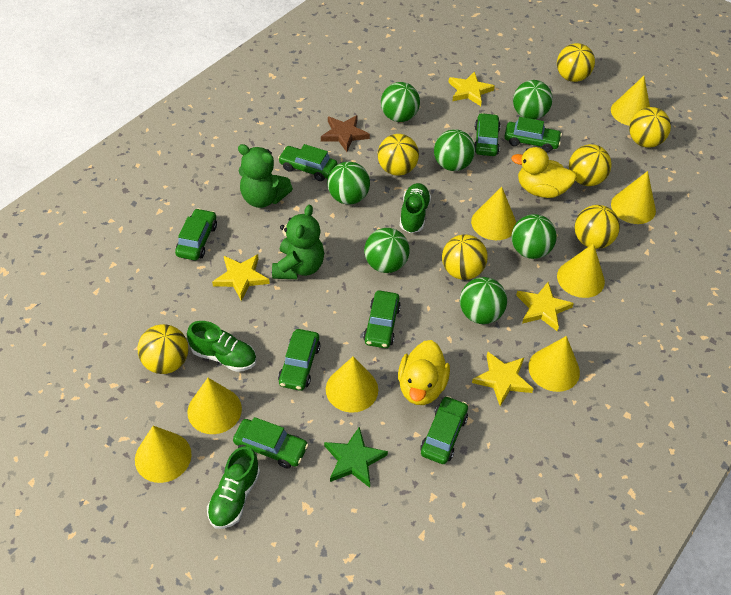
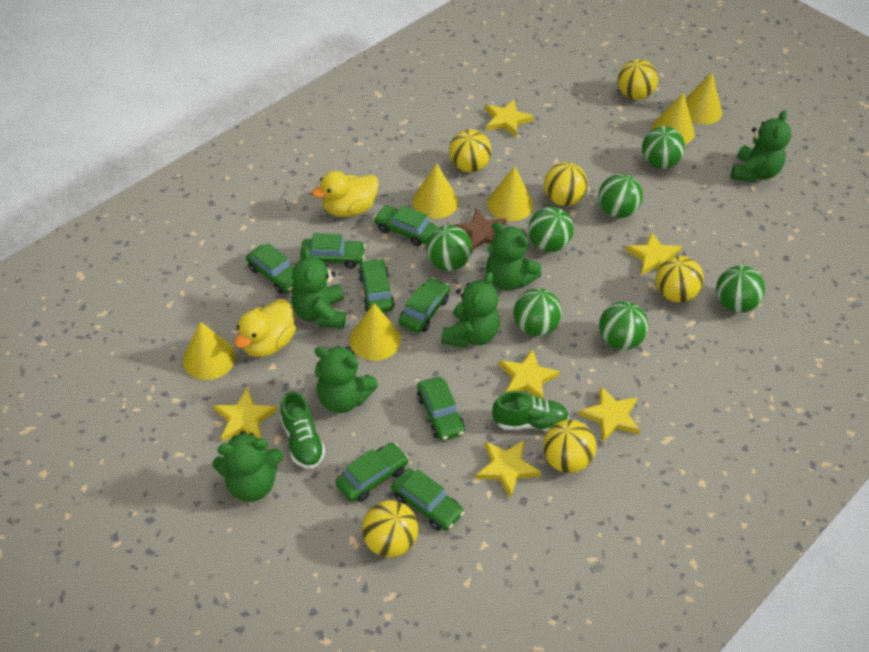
green shoe: 3 -> 2
green star: 1 -> 0
green teddy bear: 2 -> 6
yellow ball: 7 -> 6
yellow cone: 8 -> 6
yellow star: 4 -> 6

